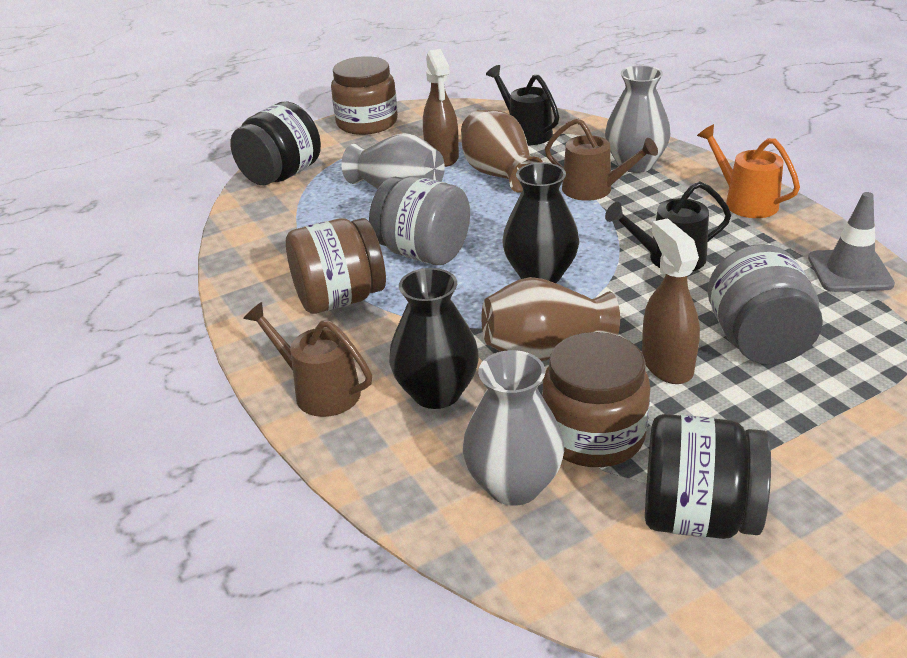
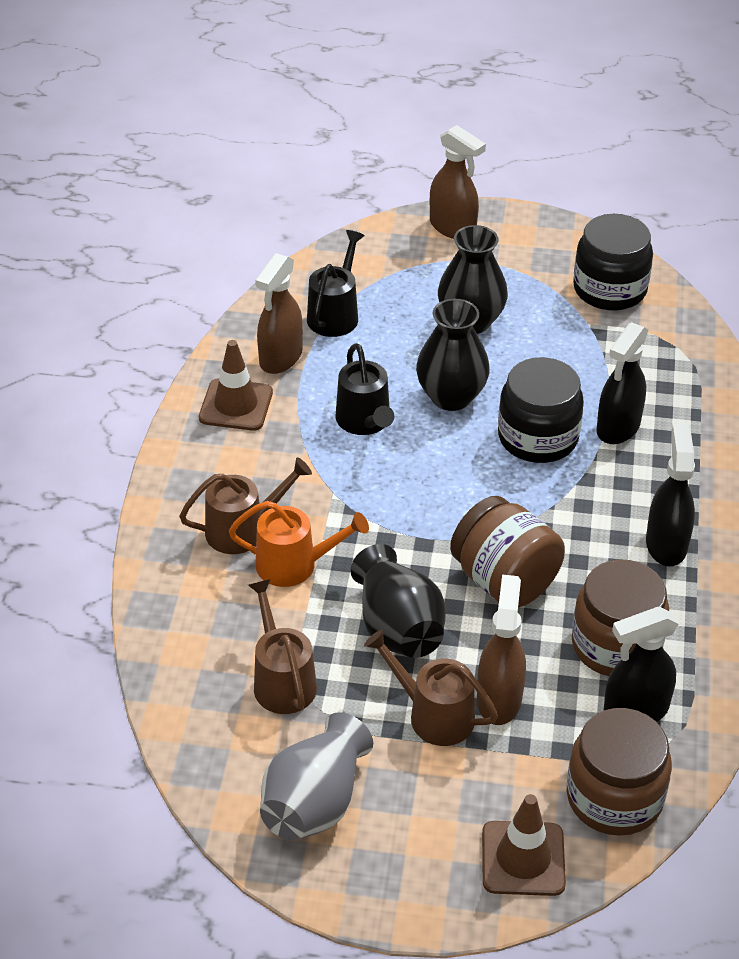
black spray bottle: 0 -> 3
black vase: 2 -> 3
brown spray bottle: 2 -> 3
brown traffic cone: 0 -> 2
brown vase: 2 -> 0
brown watering can: 2 -> 3
grey jar: 2 -> 0
grey traffic cone: 1 -> 0
grey vase: 3 -> 1

